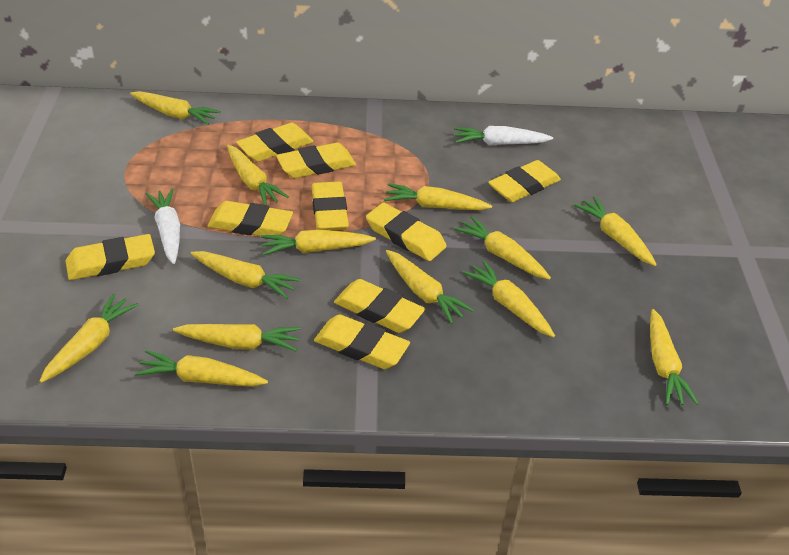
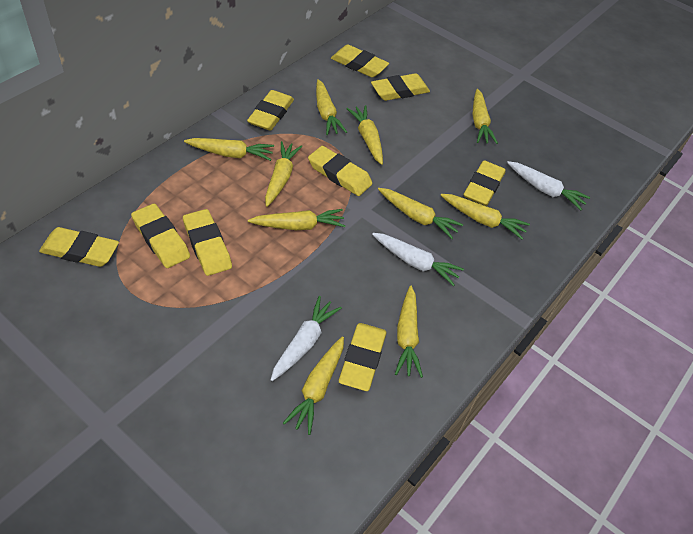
white carrot: 2 -> 3
yellow carrot: 13 -> 10

